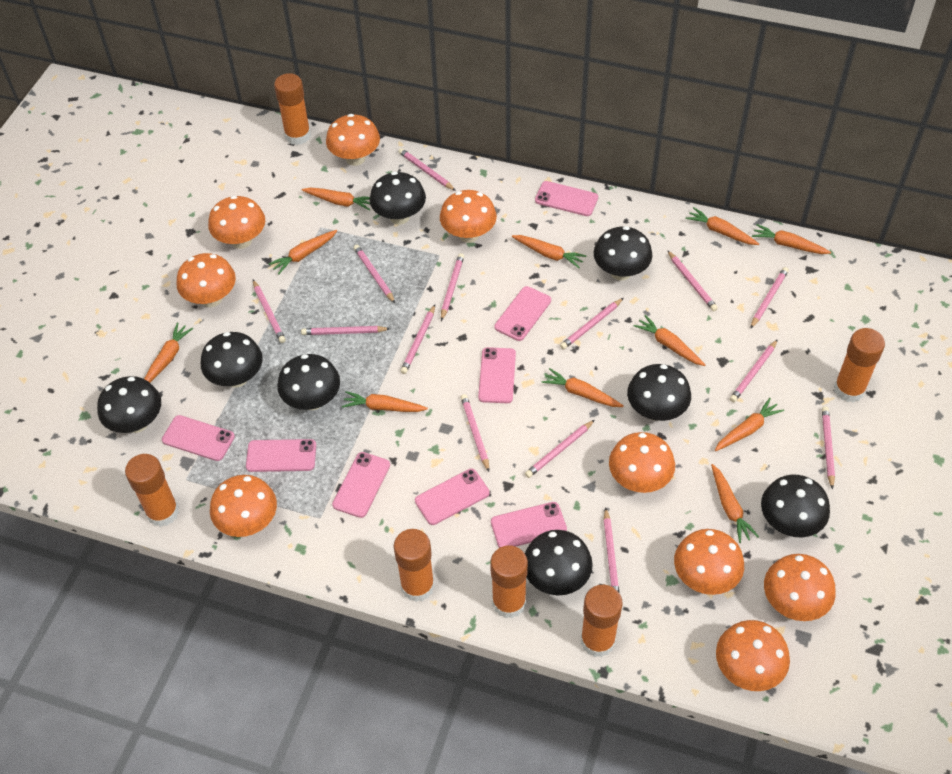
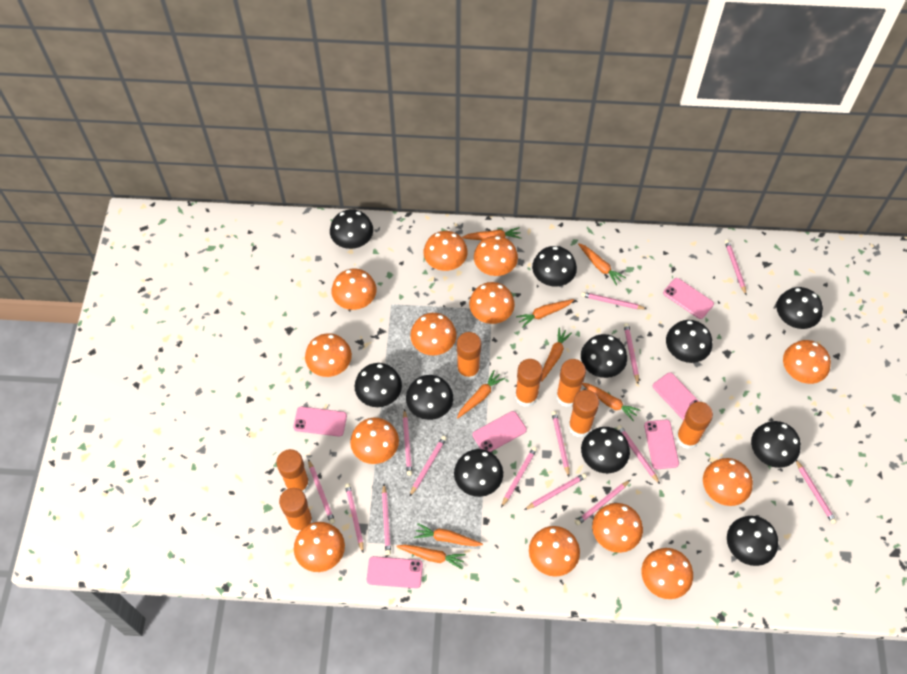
black mushroom: 8 -> 11
orange carrot: 11 -> 8
orange glue stick: 6 -> 7
orange mushroom: 9 -> 13
pink phone: 8 -> 6

